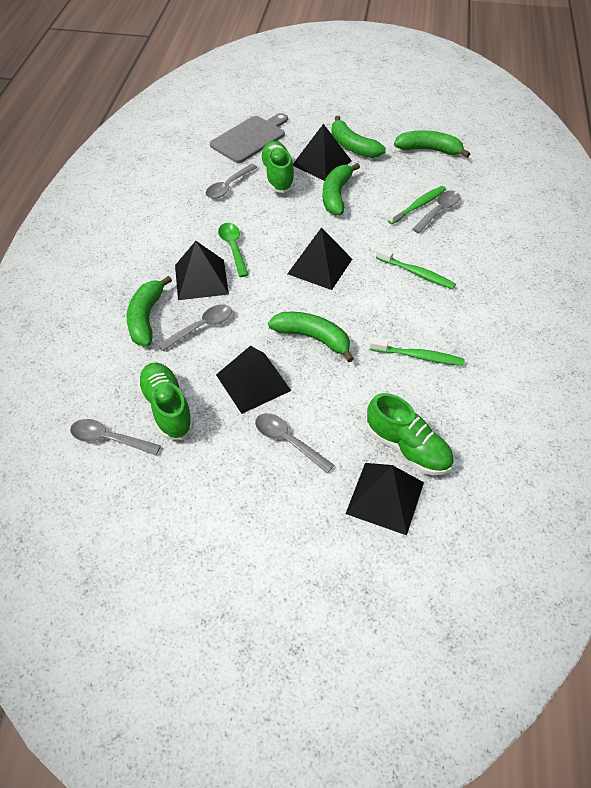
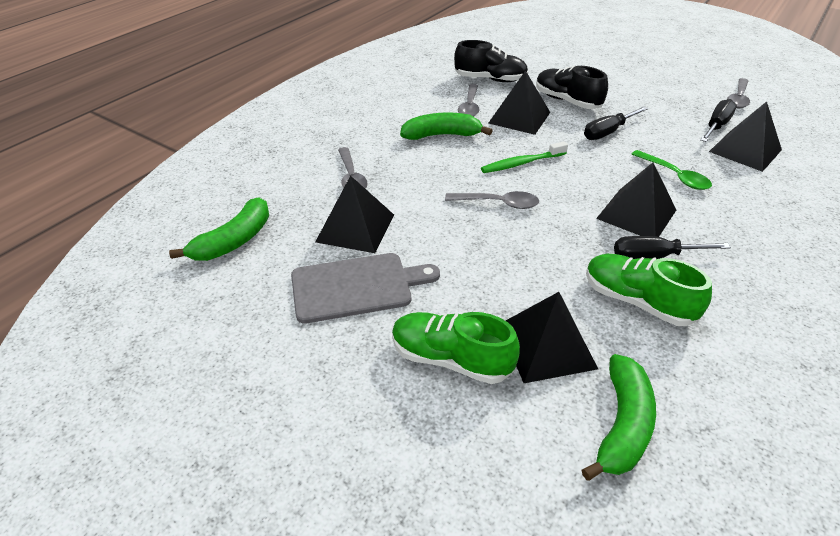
black screwdriver: 0 -> 3
black shoe: 0 -> 2
green banana: 5 -> 3
green shoe: 3 -> 2
green toothbrush: 3 -> 1
grey spoon: 5 -> 4

